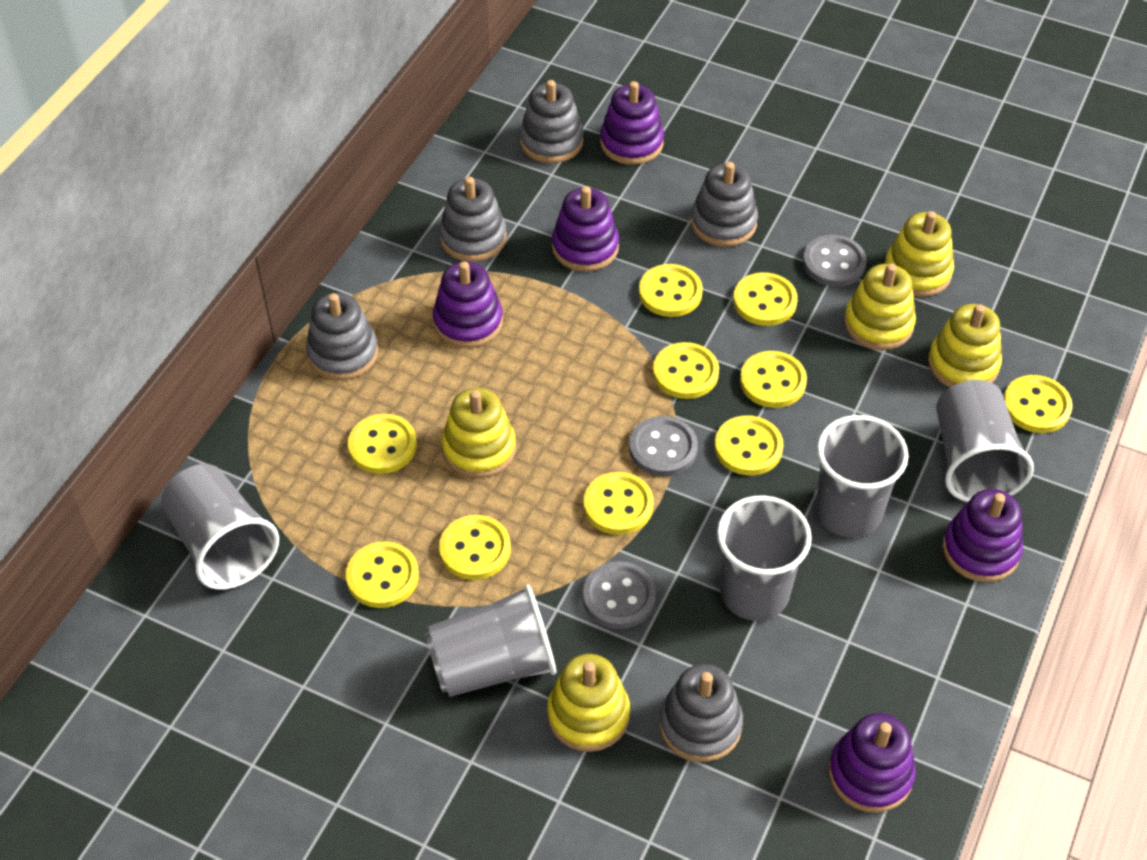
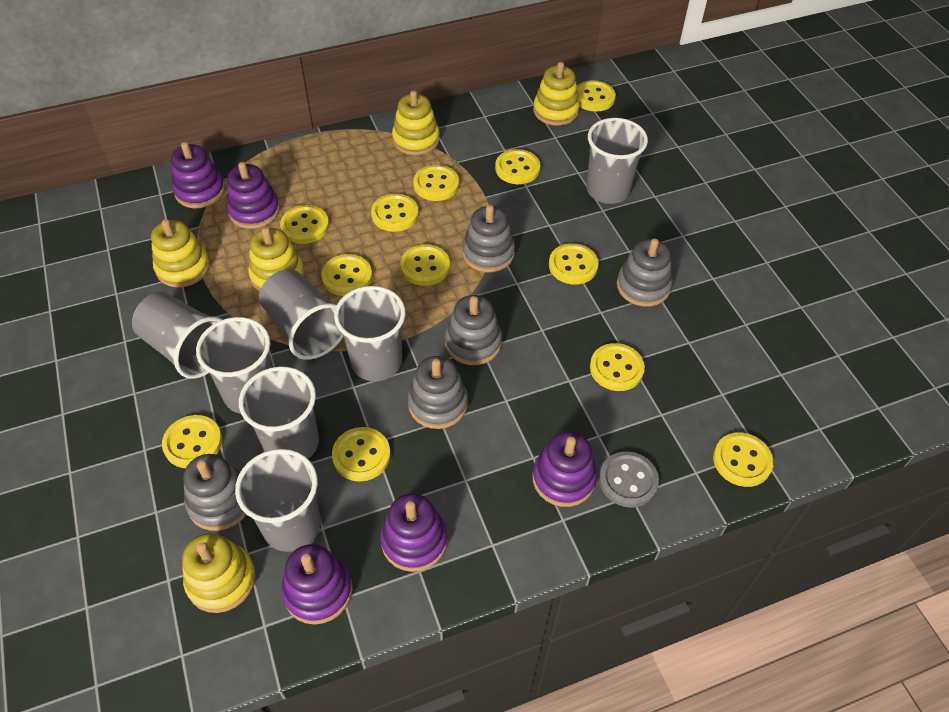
grey button: 3 -> 1
grey cup: 5 -> 7
yellow button: 10 -> 12

